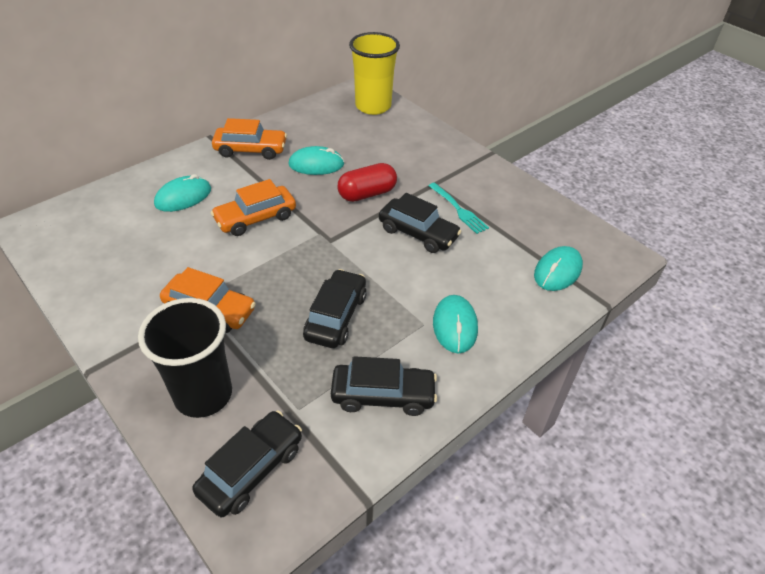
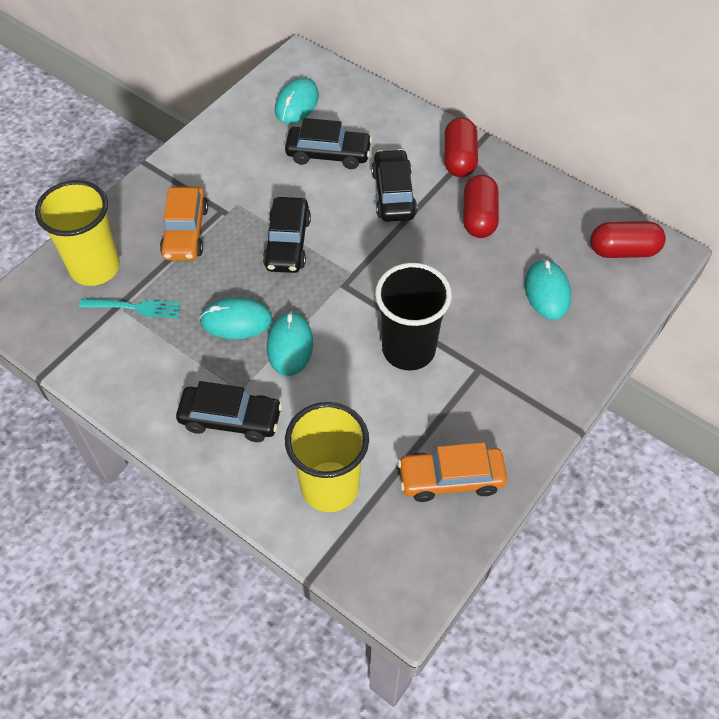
orange car: 3 -> 2
red capsule: 1 -> 3
yellow cup: 1 -> 2

